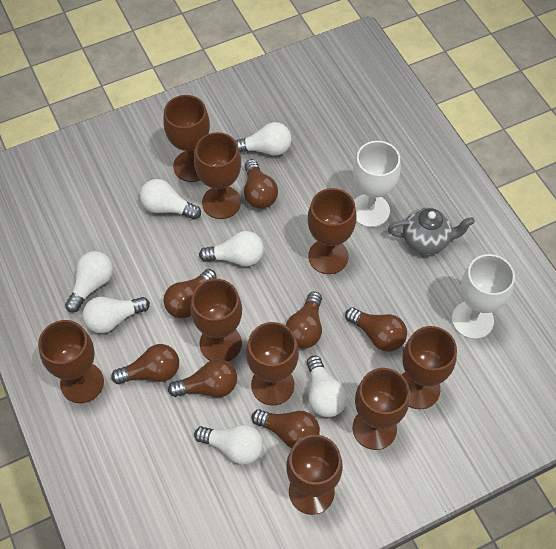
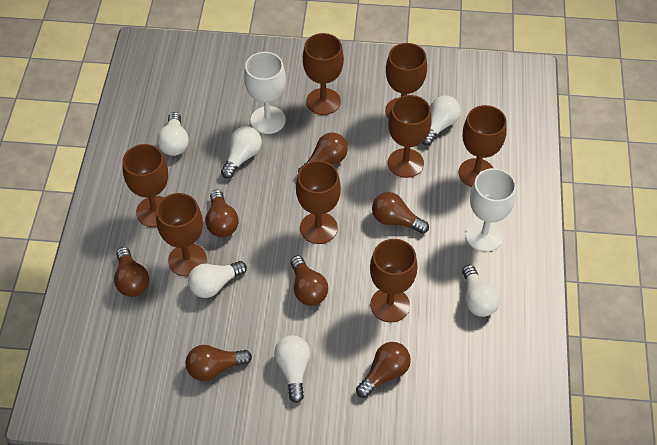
brown goblet: 9 -> 8
grey teapot: 1 -> 0
white light bulb: 7 -> 6

